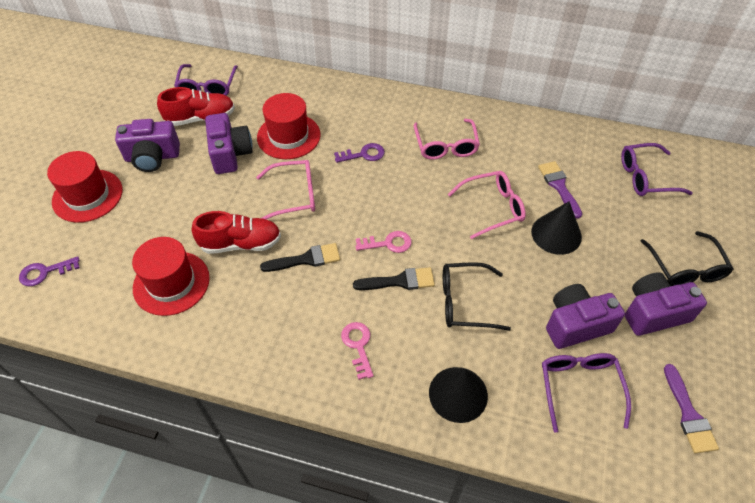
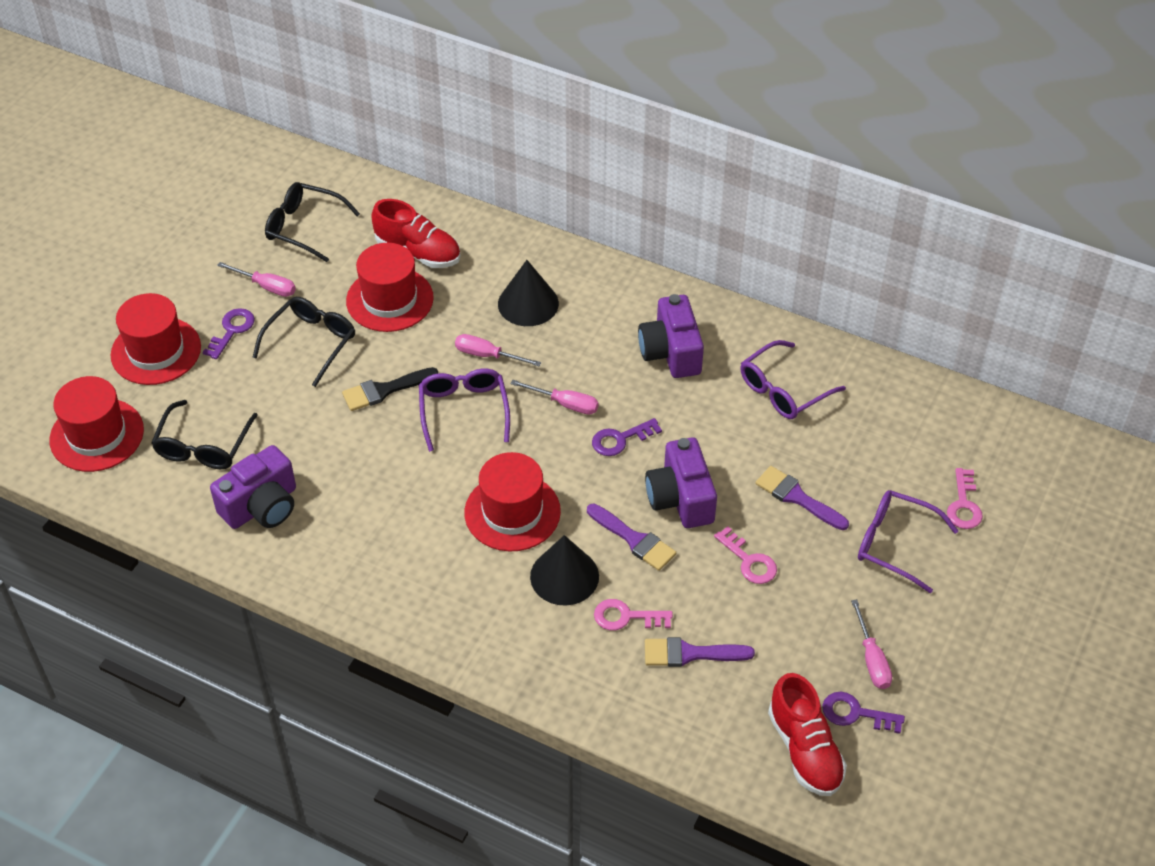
black brush: 2 -> 1
black glasses: 2 -> 3
pink glasses: 3 -> 0
pink key: 2 -> 3
pink screwdriver: 0 -> 4
purple brush: 2 -> 3
purple camera: 4 -> 3
purple key: 2 -> 3
red hat: 3 -> 4

